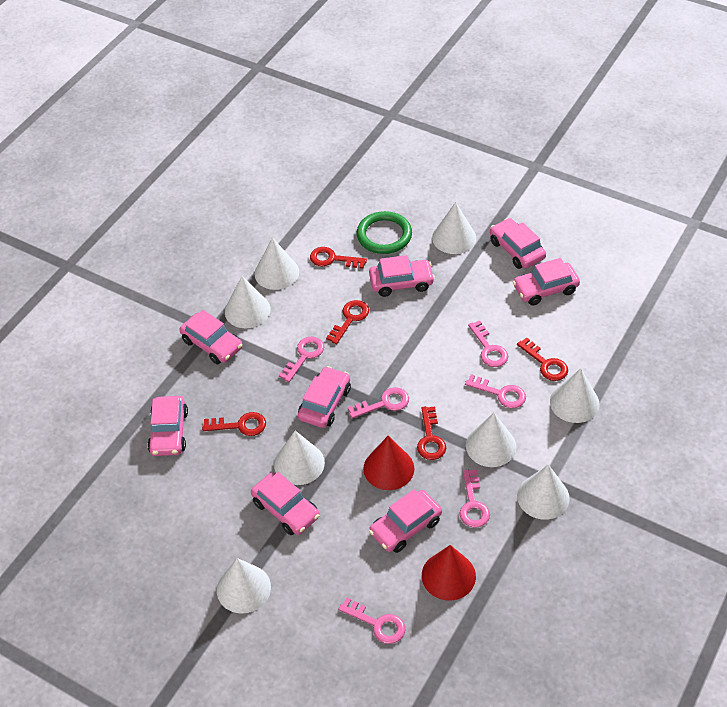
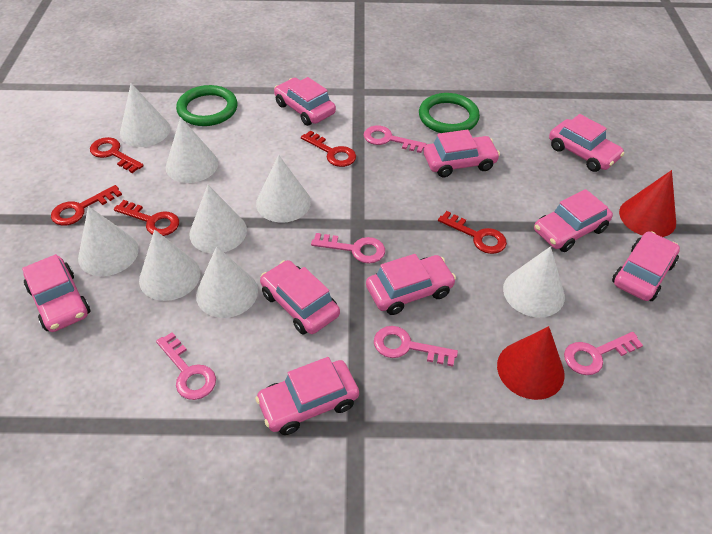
green ring: 1 -> 2
pink car: 8 -> 9
pink key: 6 -> 5

